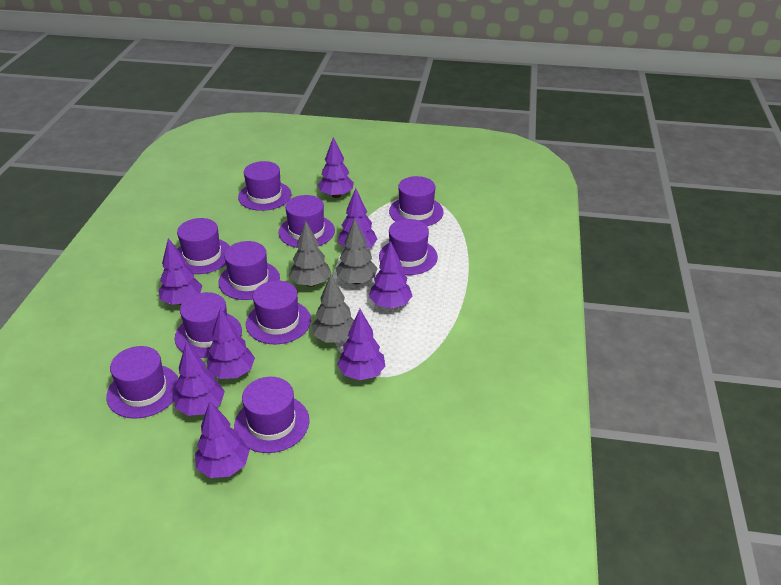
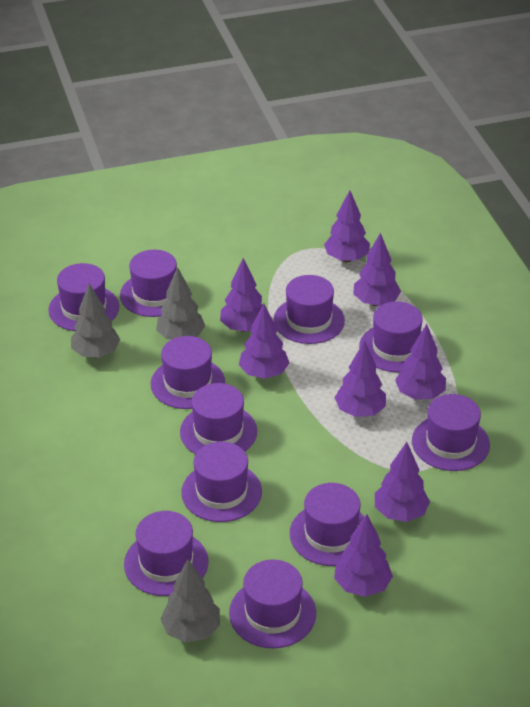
purple hat: 10 -> 11

